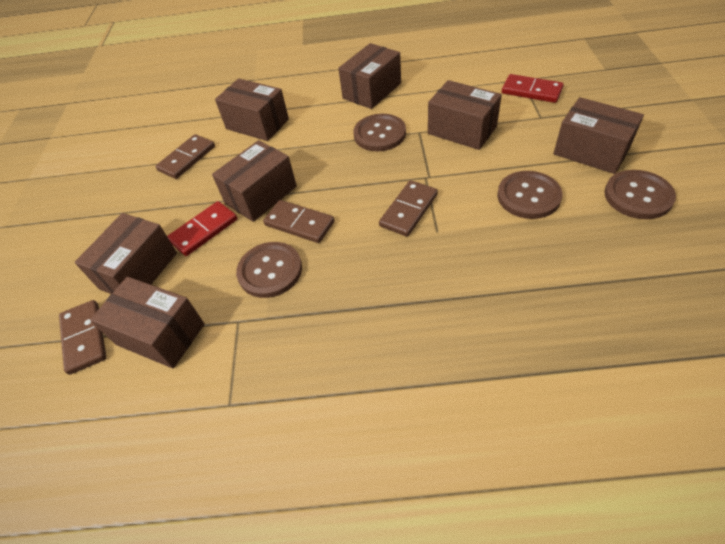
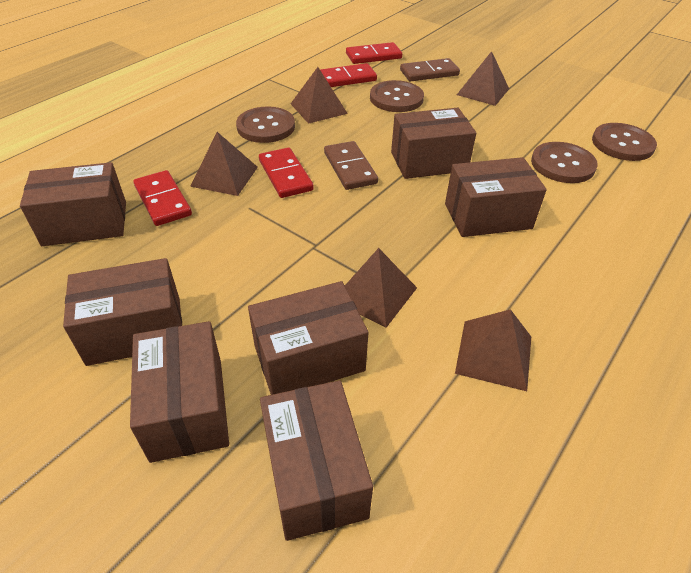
brown domino: 4 -> 2
brown pyramid: 0 -> 5
red domino: 2 -> 4

